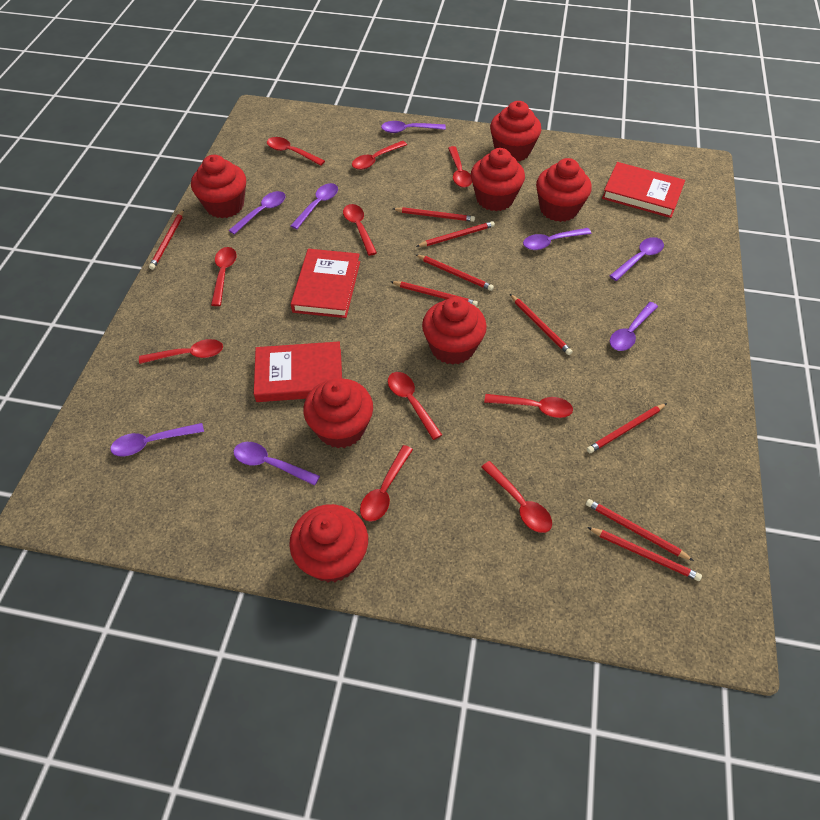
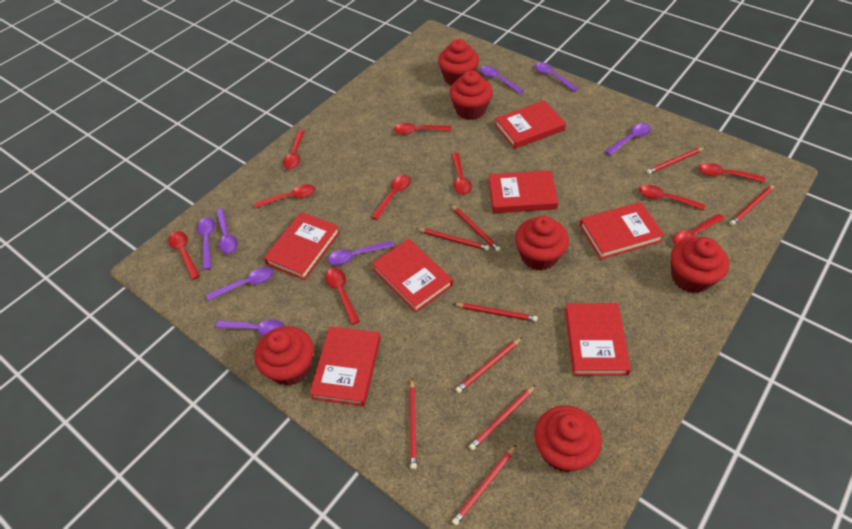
red book: 3 -> 7
red cupcake: 7 -> 6

